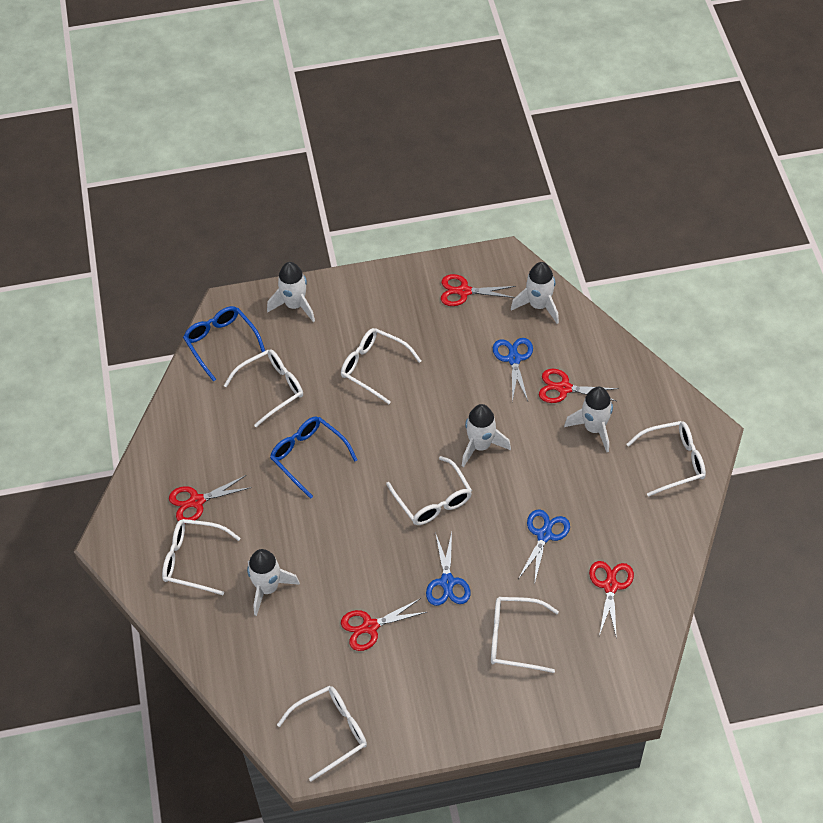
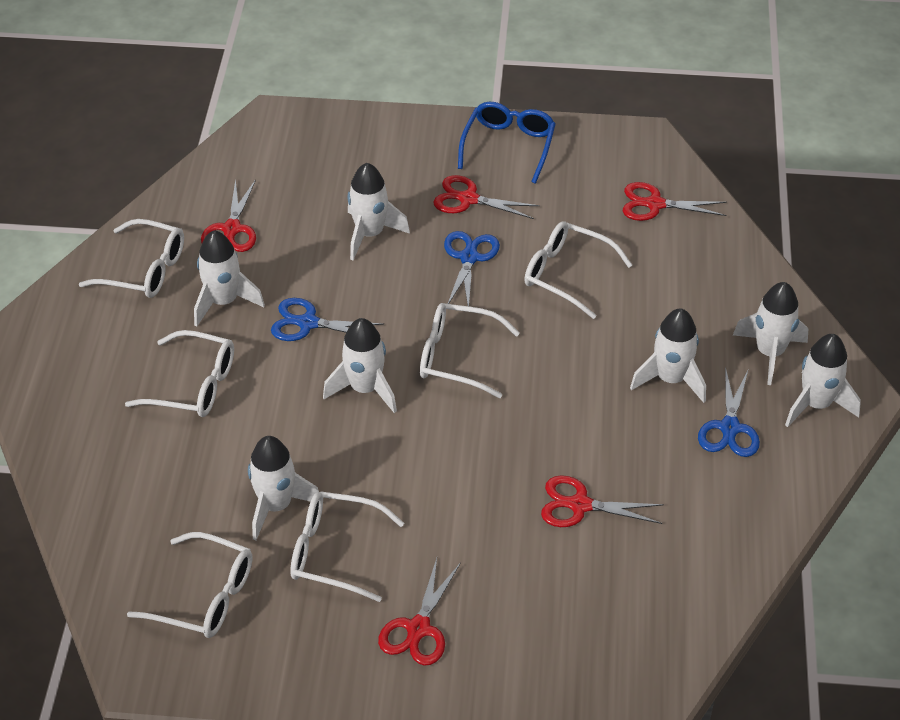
blue glasses: 2 -> 1
white glasses: 7 -> 6
white rocket: 5 -> 7

